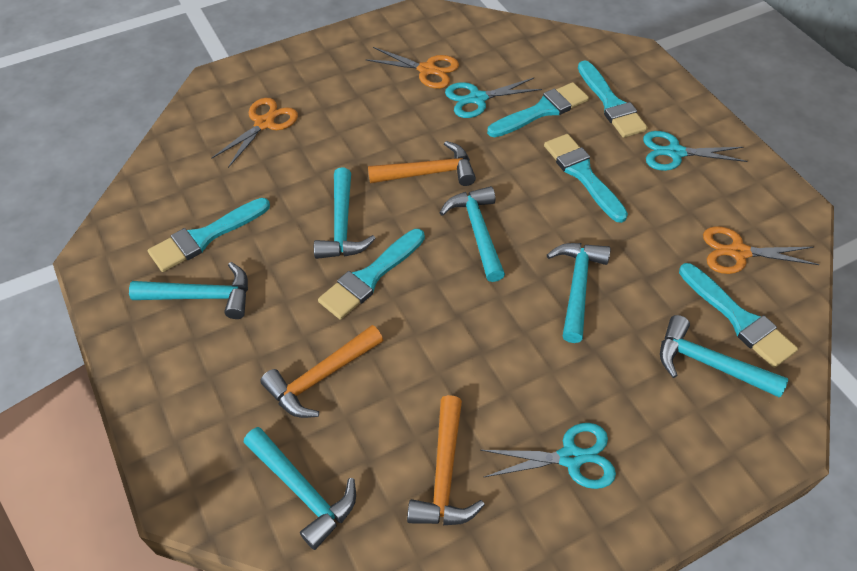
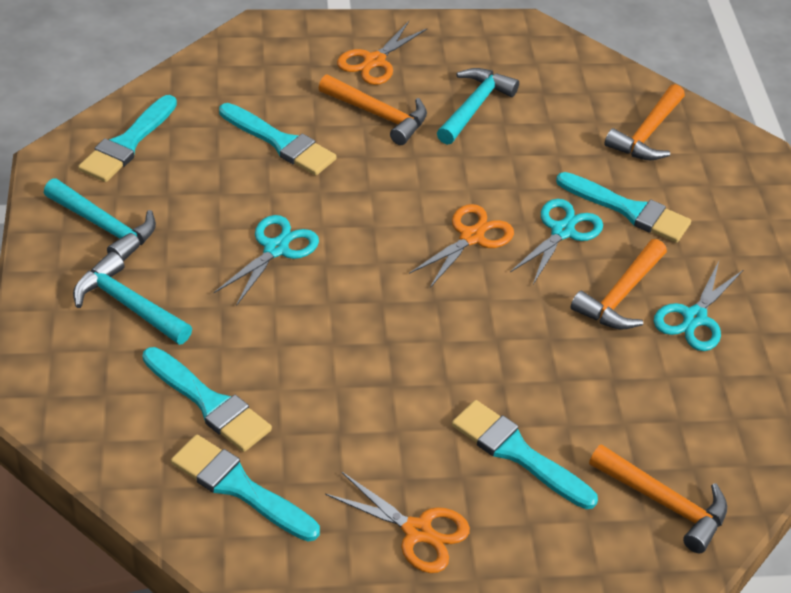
orange hammer: 3 -> 4
turquoise hammer: 6 -> 3

